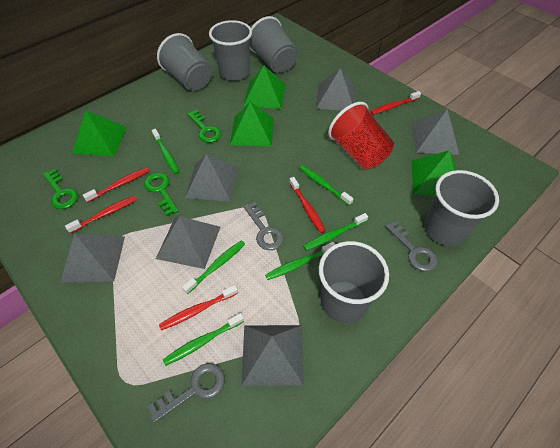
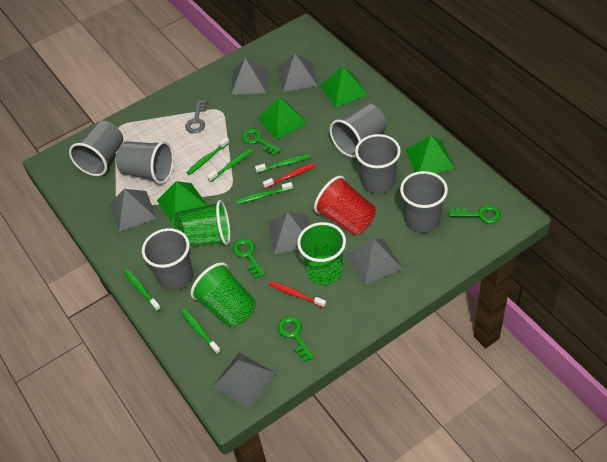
green cup: 0 -> 3
green key: 3 -> 4
grey cup: 5 -> 6
grey key: 3 -> 1
red toothbrush: 5 -> 2

